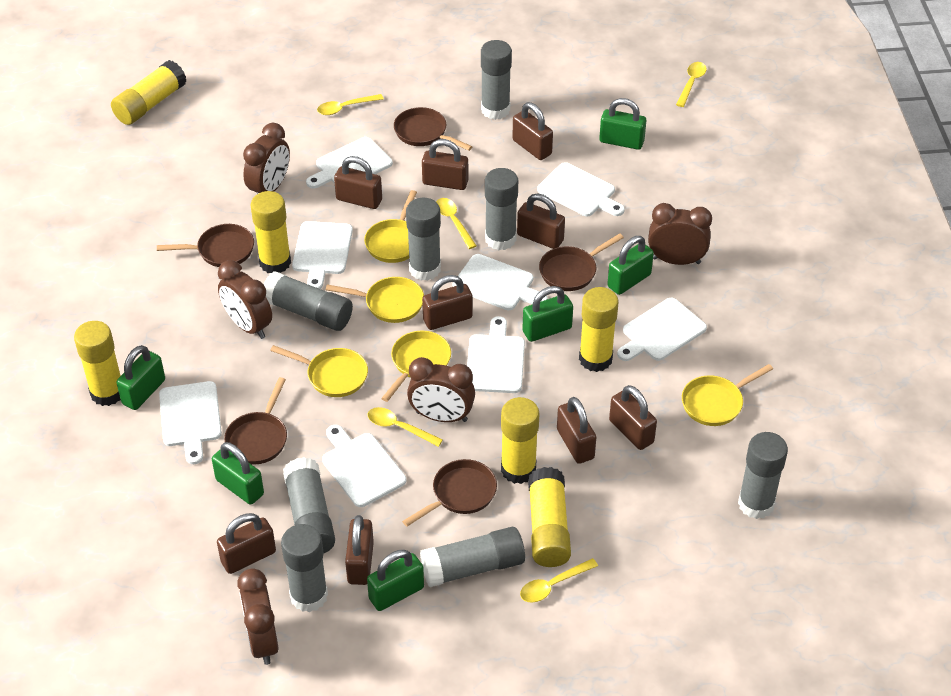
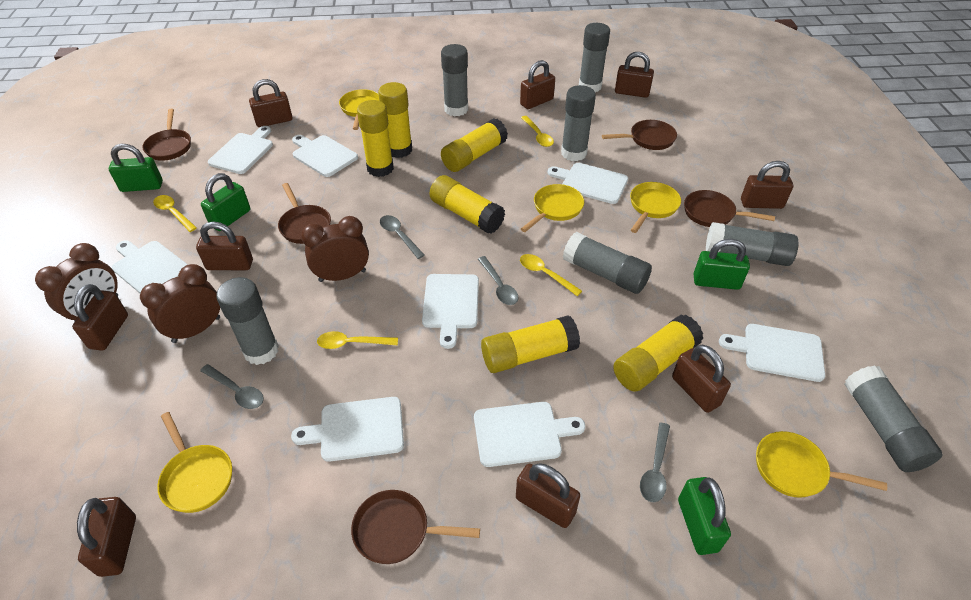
brown clock: 5 -> 3
green padlock: 6 -> 4
grey glue stick: 8 -> 7
grey spoon: 0 -> 4
yellow spoon: 5 -> 4

